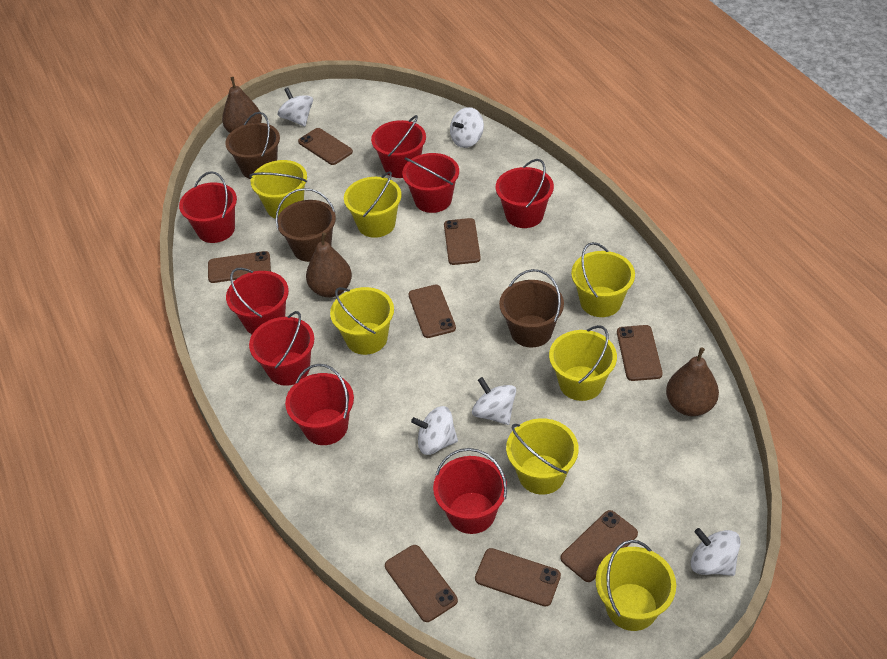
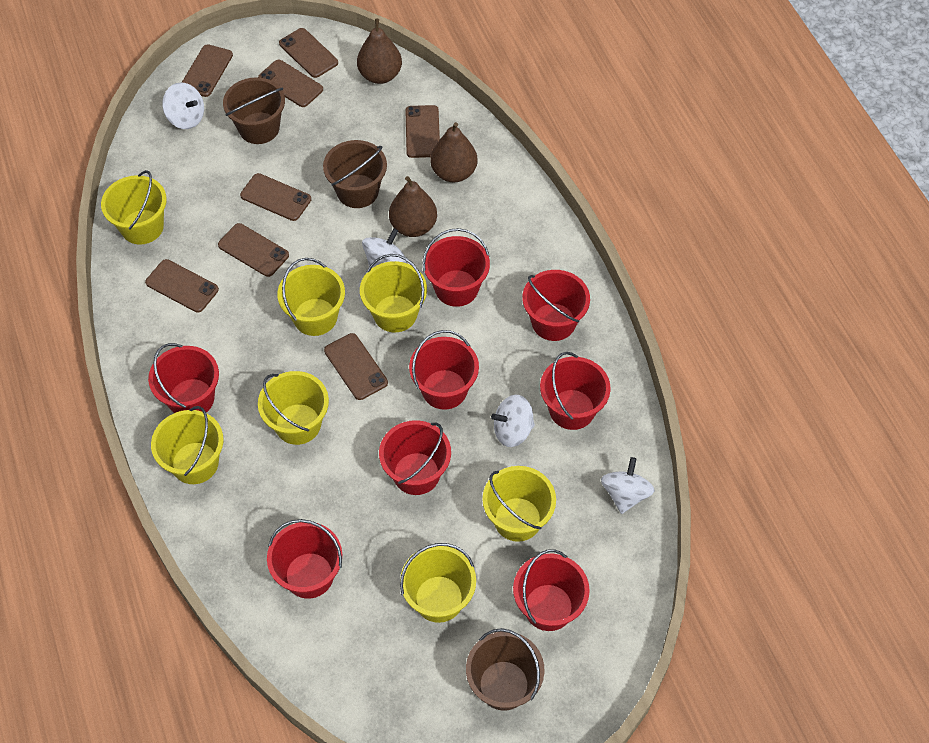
white spinning top: 5 -> 4

